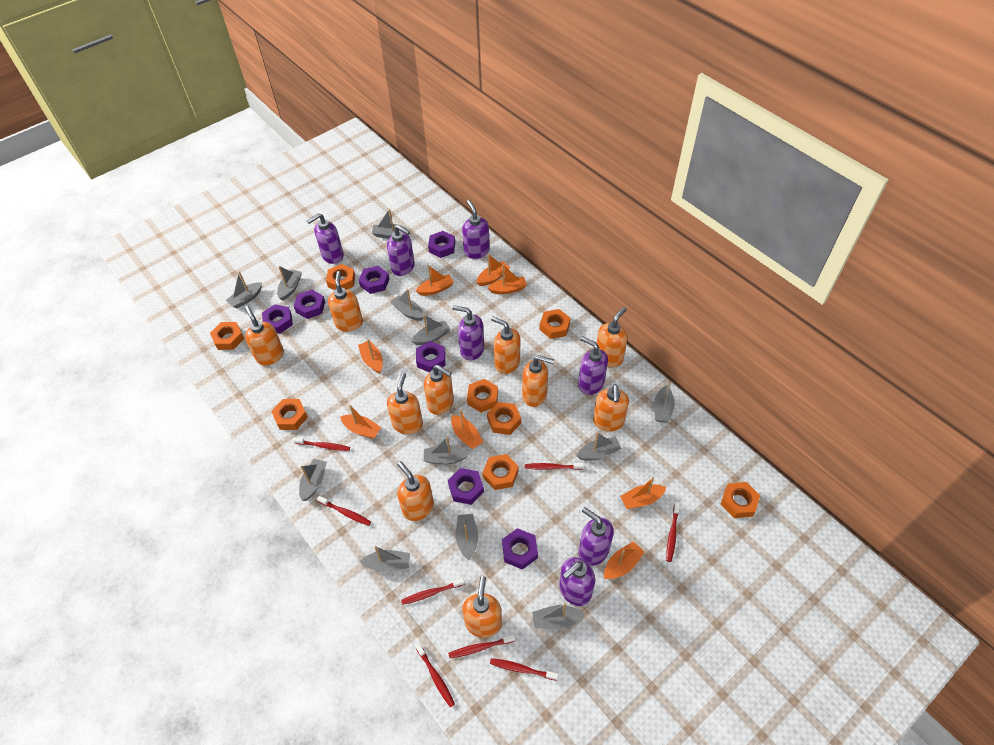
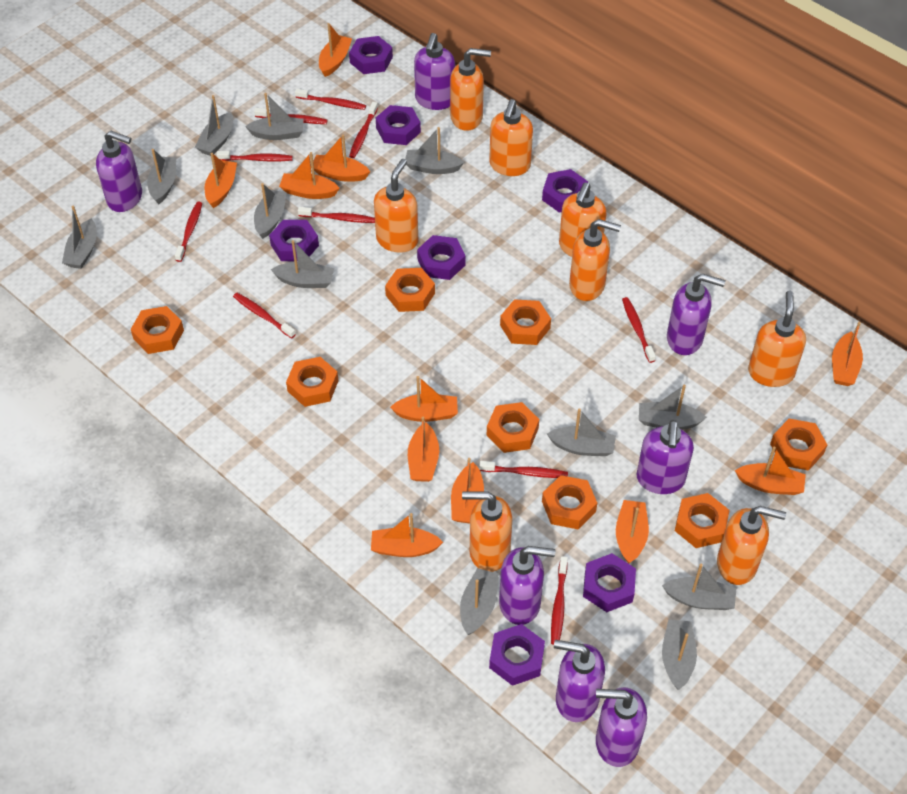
orange boat: 8 -> 11
orange soap dispenser: 10 -> 8
red toothbrush: 8 -> 10

